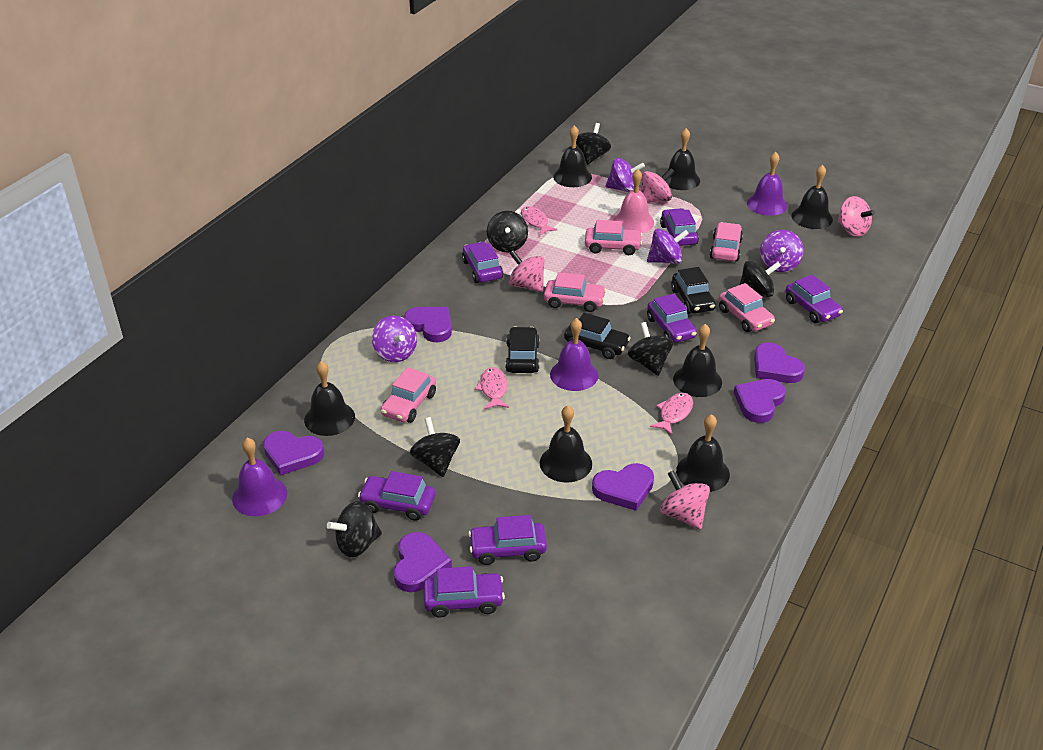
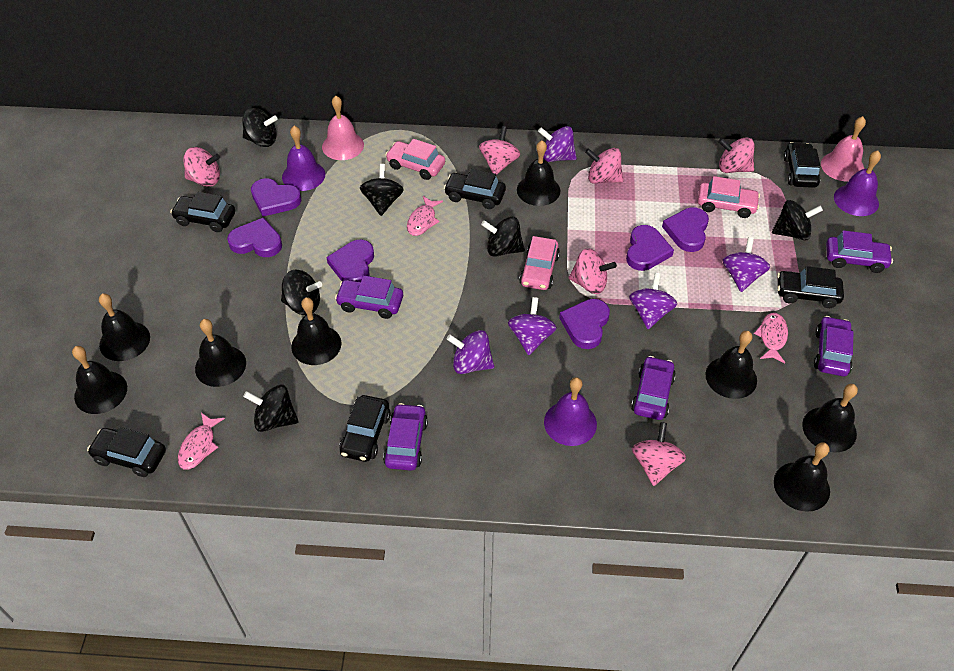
black bell: 7 -> 8
black car: 3 -> 6
pink bell: 1 -> 2
pink car: 5 -> 3
pink spinning top: 4 -> 6
purple car: 7 -> 5
purple spinning top: 4 -> 5

